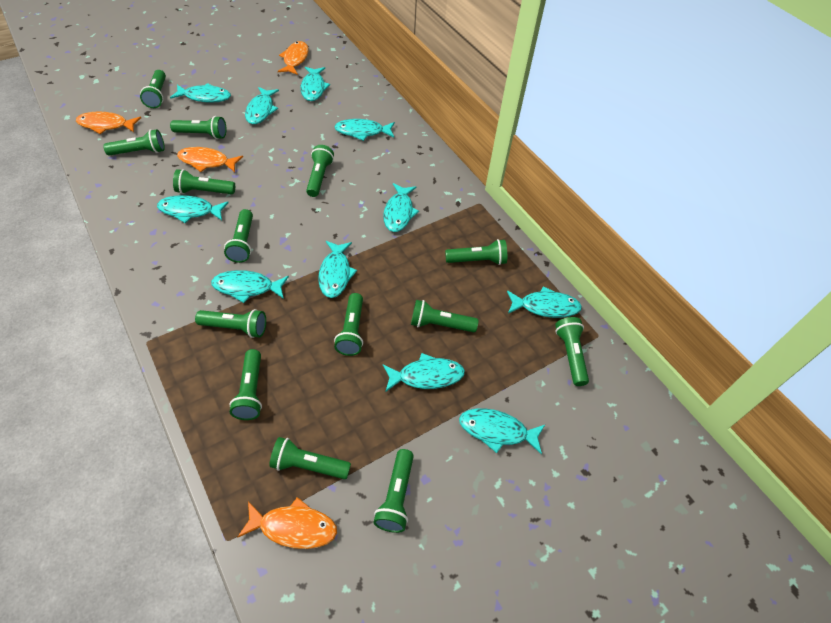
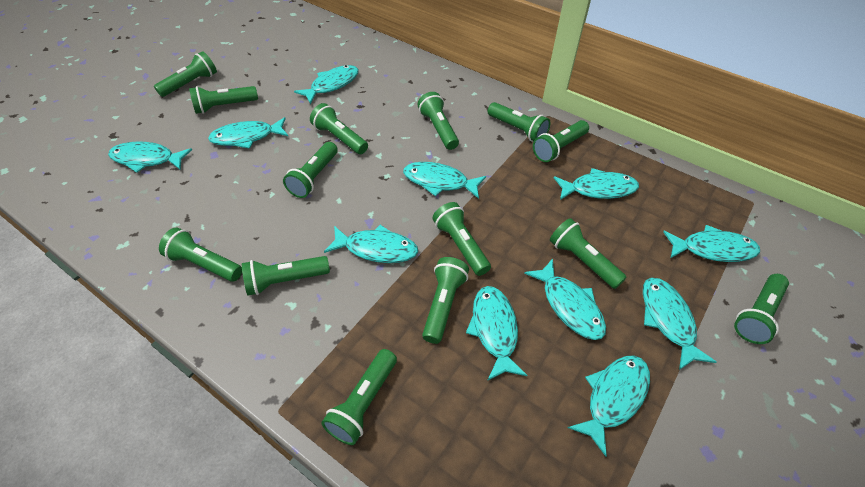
orange fish: 4 -> 0

